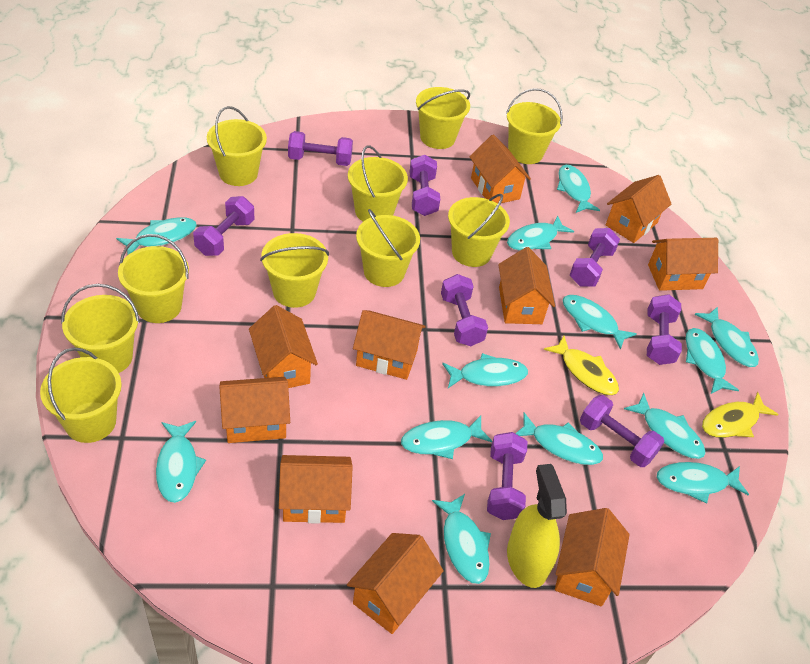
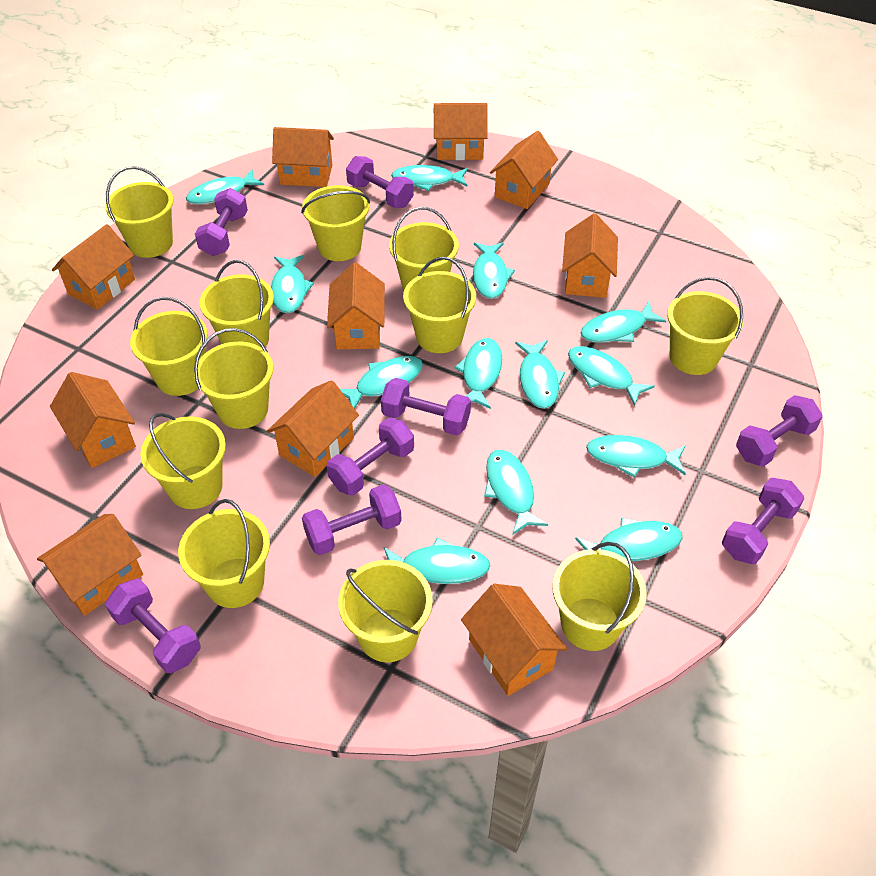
yellow bucket: 10 -> 12
yellow fish: 2 -> 0
yellow spray bottle: 1 -> 0

